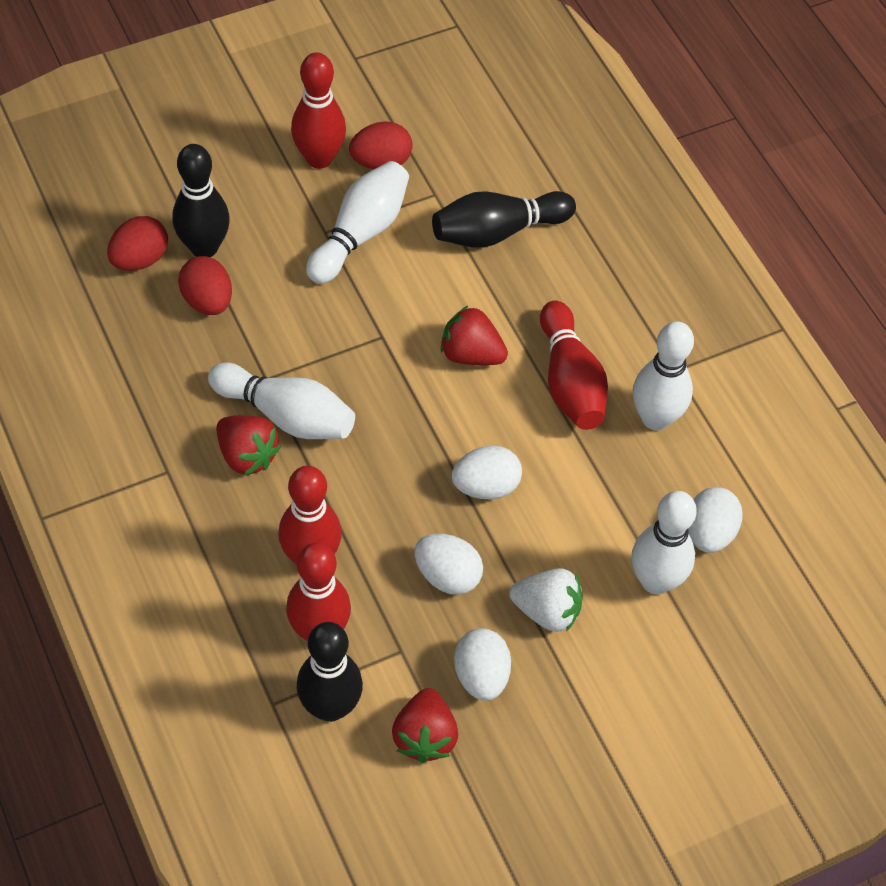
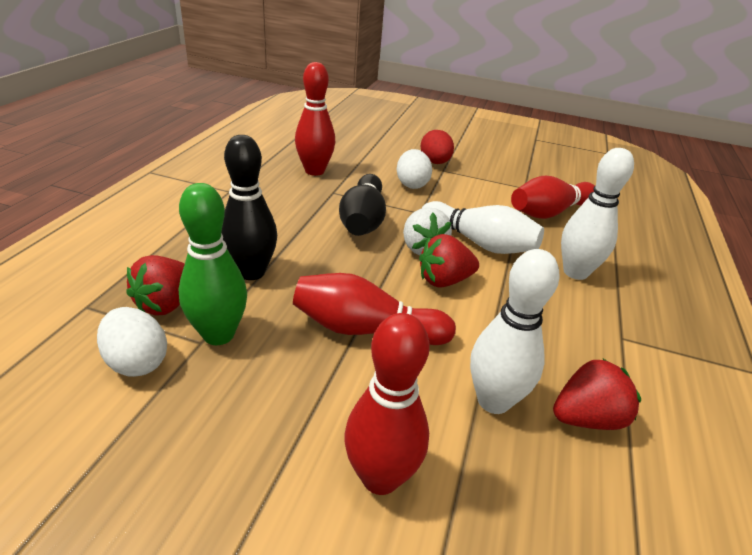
black bowling pin: 3 -> 2
green bowling pin: 0 -> 1
red egg: 3 -> 1
white bowling pin: 4 -> 3
white egg: 4 -> 2

